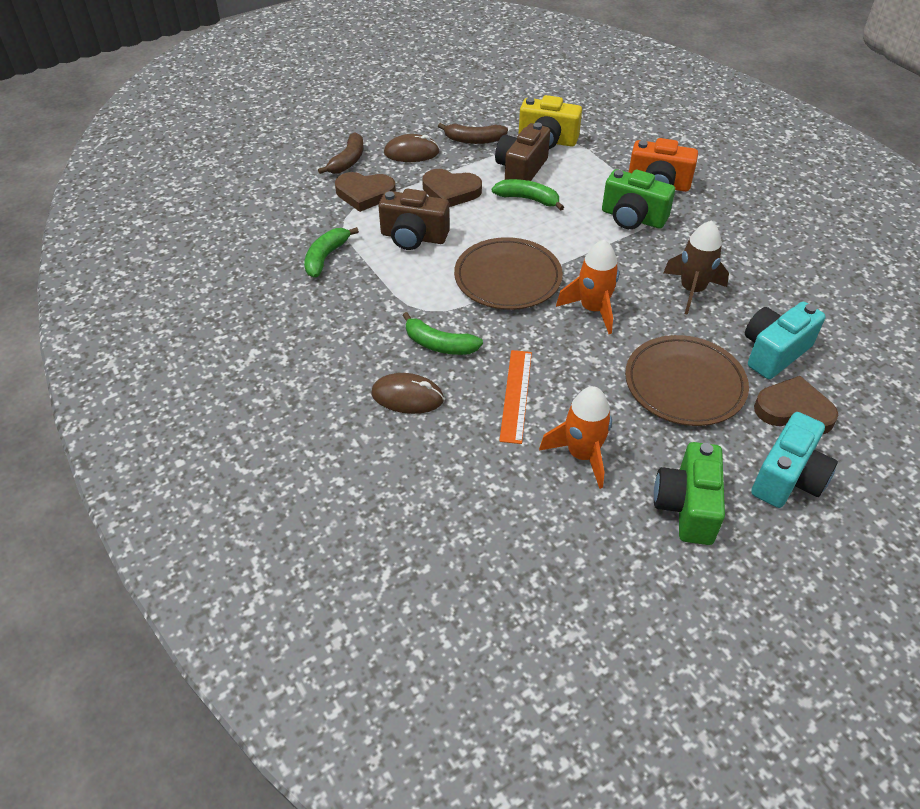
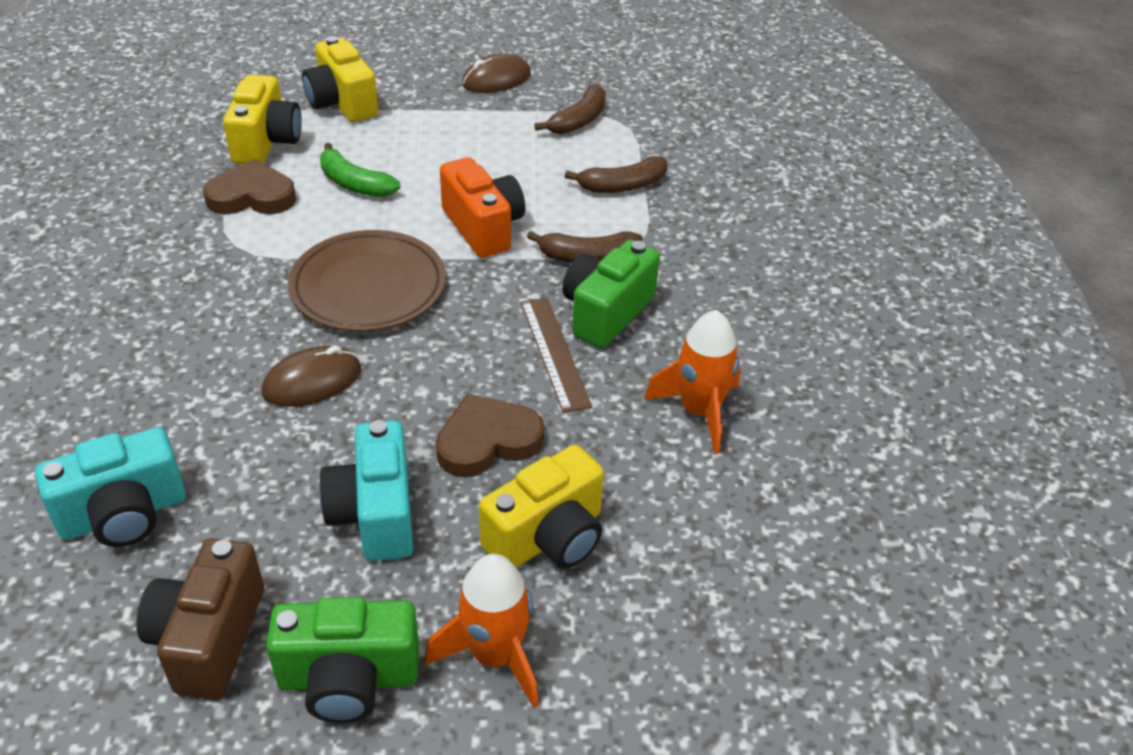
brown banana: 2 -> 3
brown camera: 2 -> 1
brown heart: 3 -> 2
brown plate: 2 -> 1
brown rocket: 1 -> 0
brown ruler: 0 -> 1
green banana: 3 -> 1
orange ruler: 1 -> 0
yellow camera: 1 -> 3

